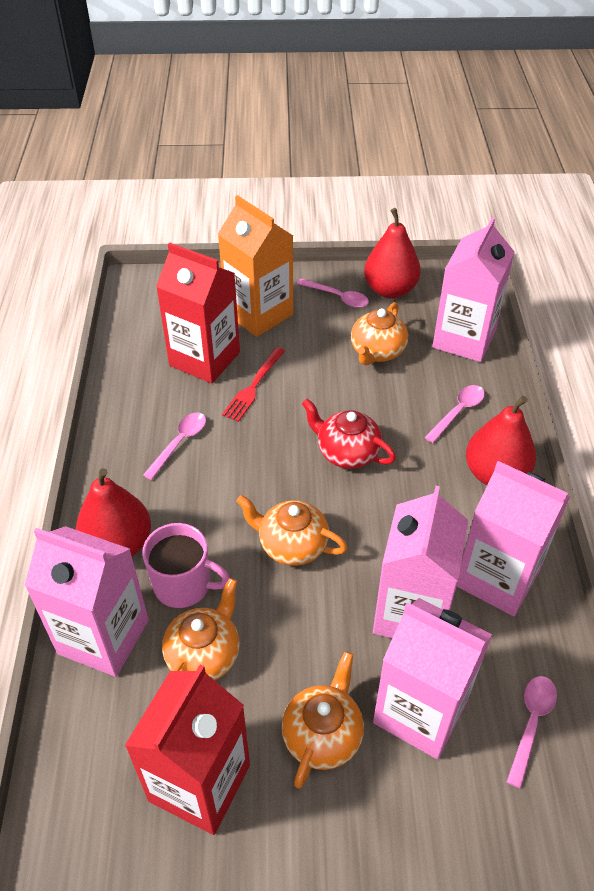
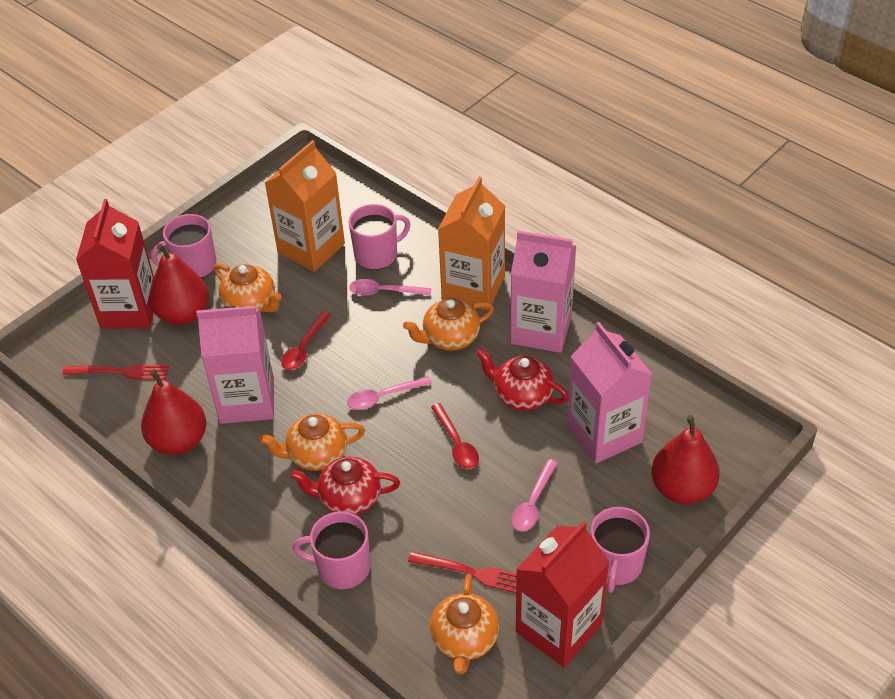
orange carton: 1 -> 2
pink carton: 5 -> 3
pink mug: 1 -> 4
pink spoon: 4 -> 3
red fork: 1 -> 2
red spoon: 0 -> 2
red teapot: 1 -> 2

